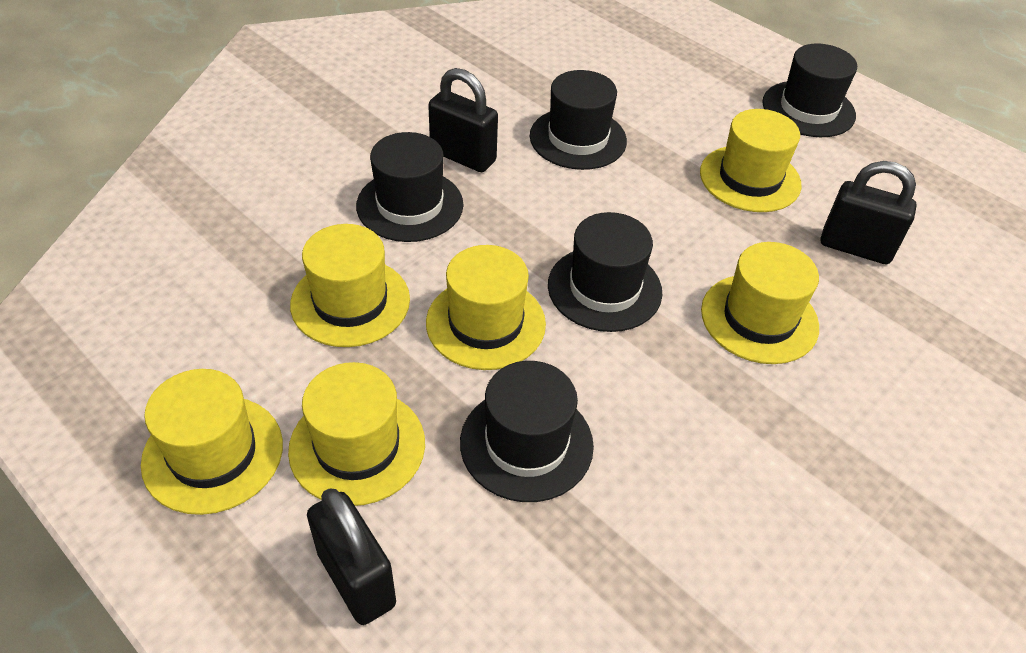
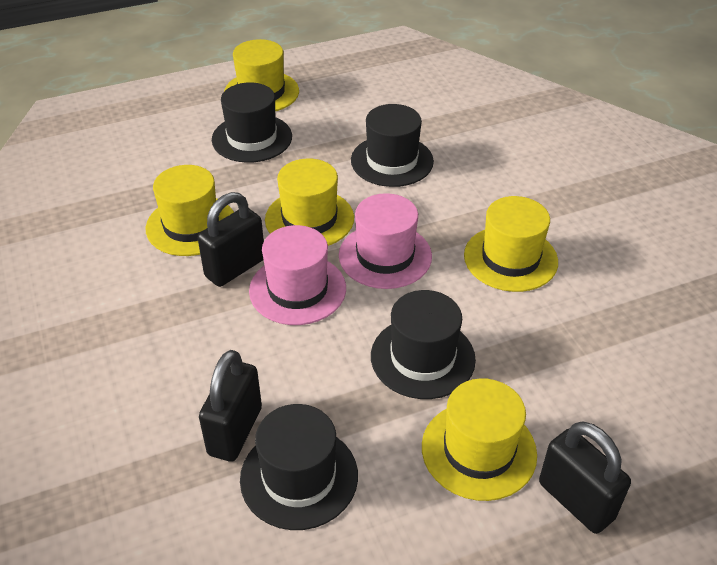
black hat: 5 -> 4
pink hat: 0 -> 2
yellow hat: 6 -> 5

